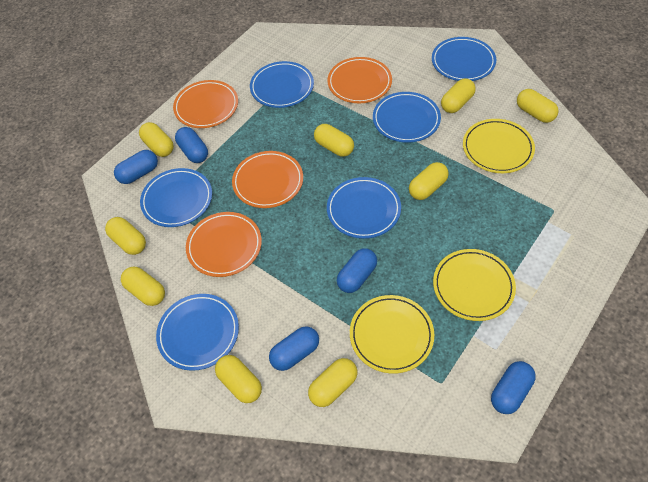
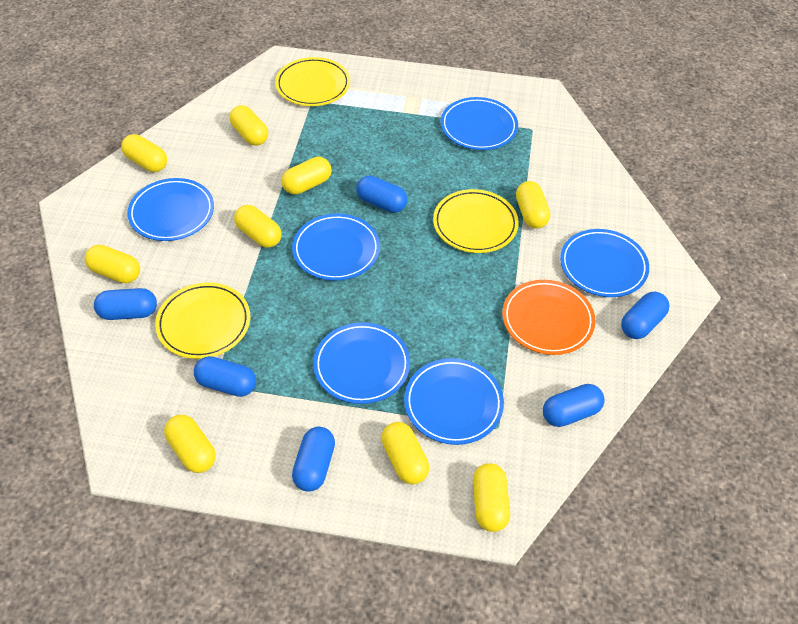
blue capsule: 5 -> 6
orange plate: 4 -> 1

